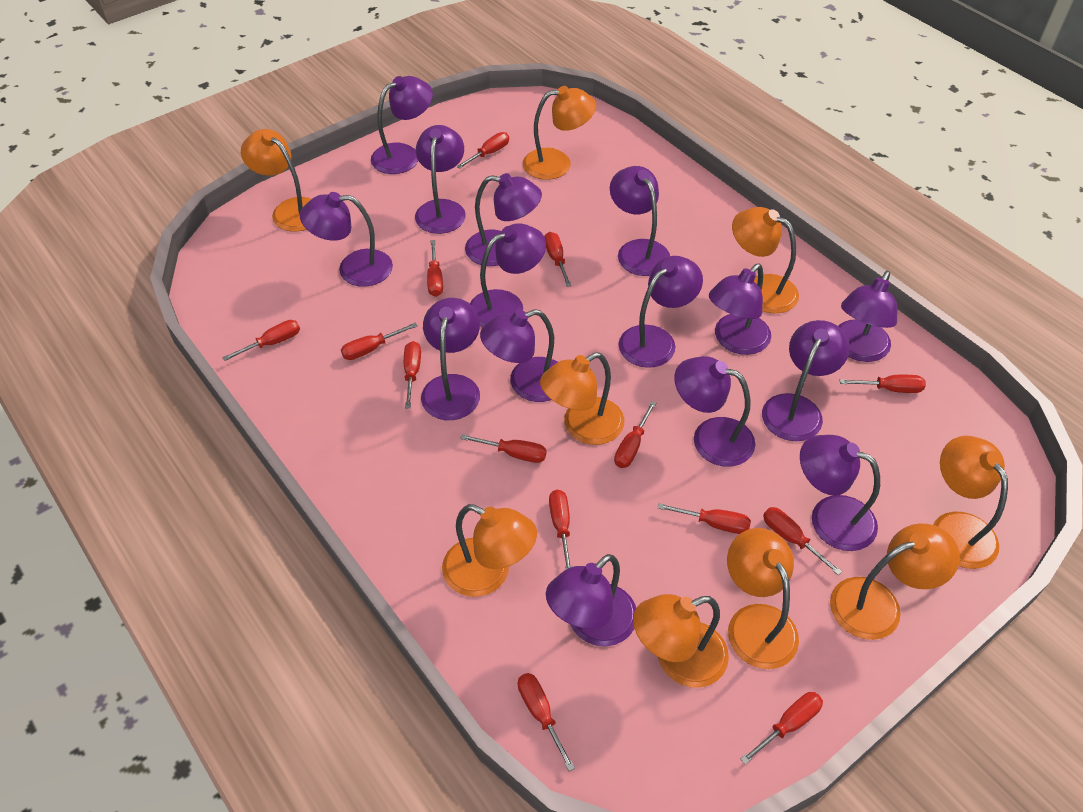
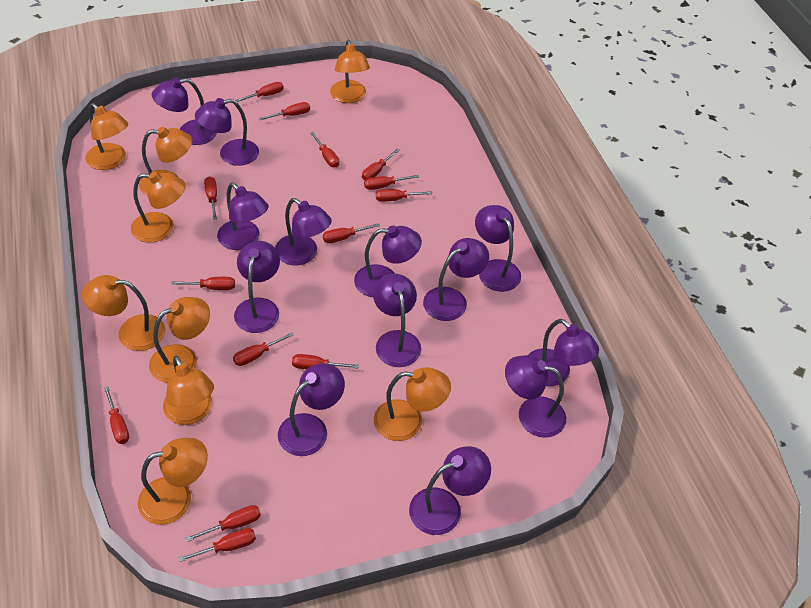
purple lamp: 15 -> 13

